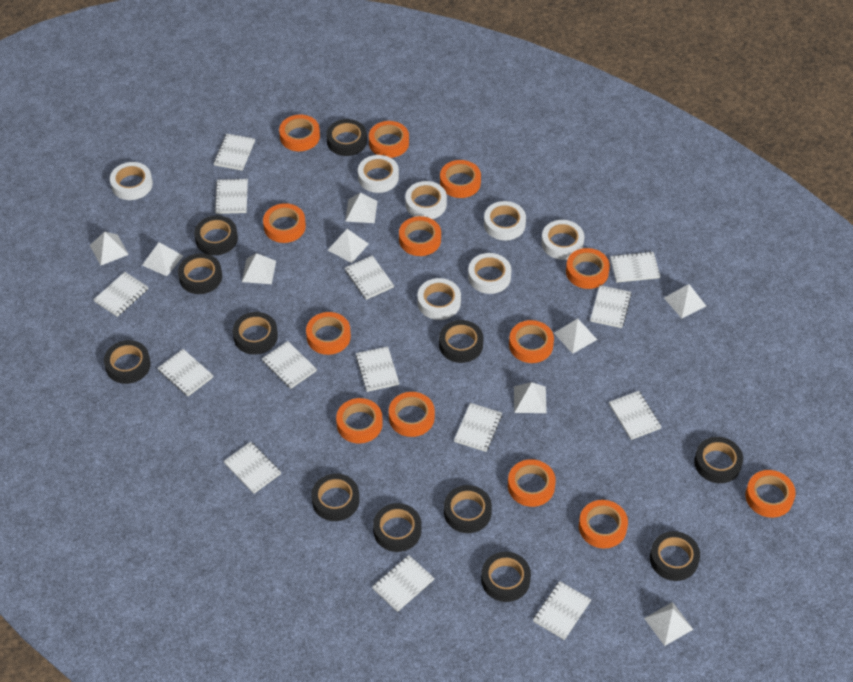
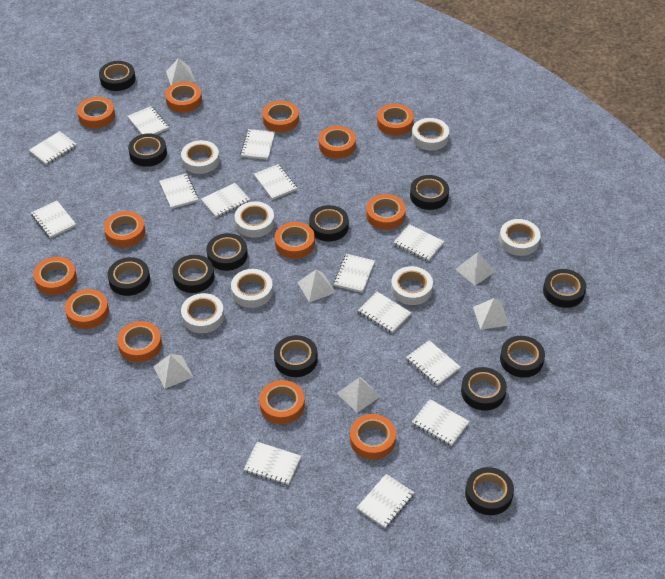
white pyramid: 9 -> 6

